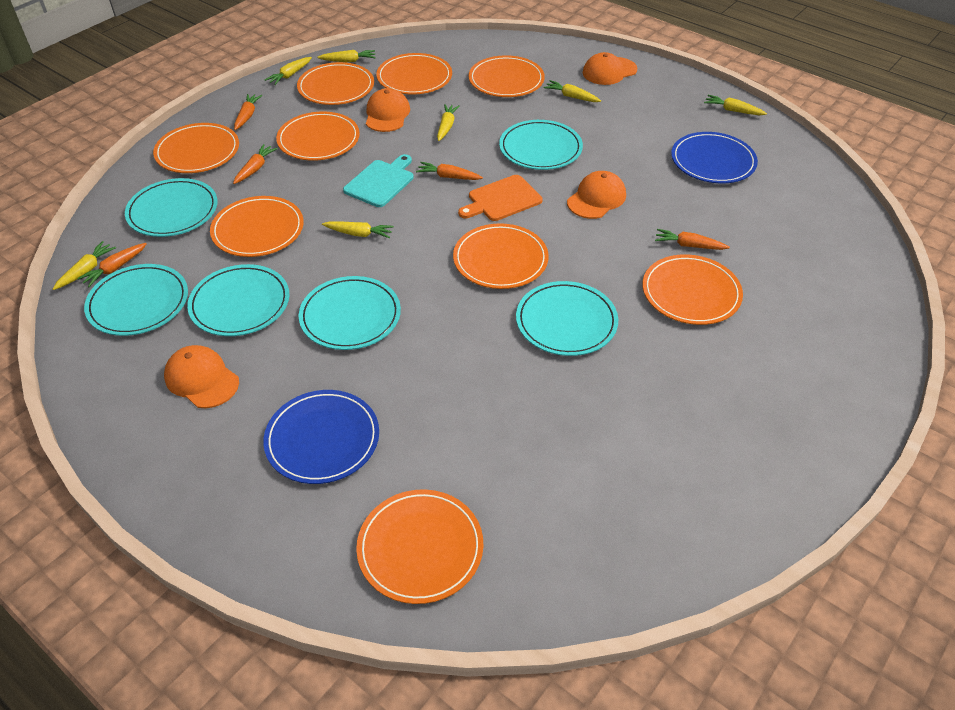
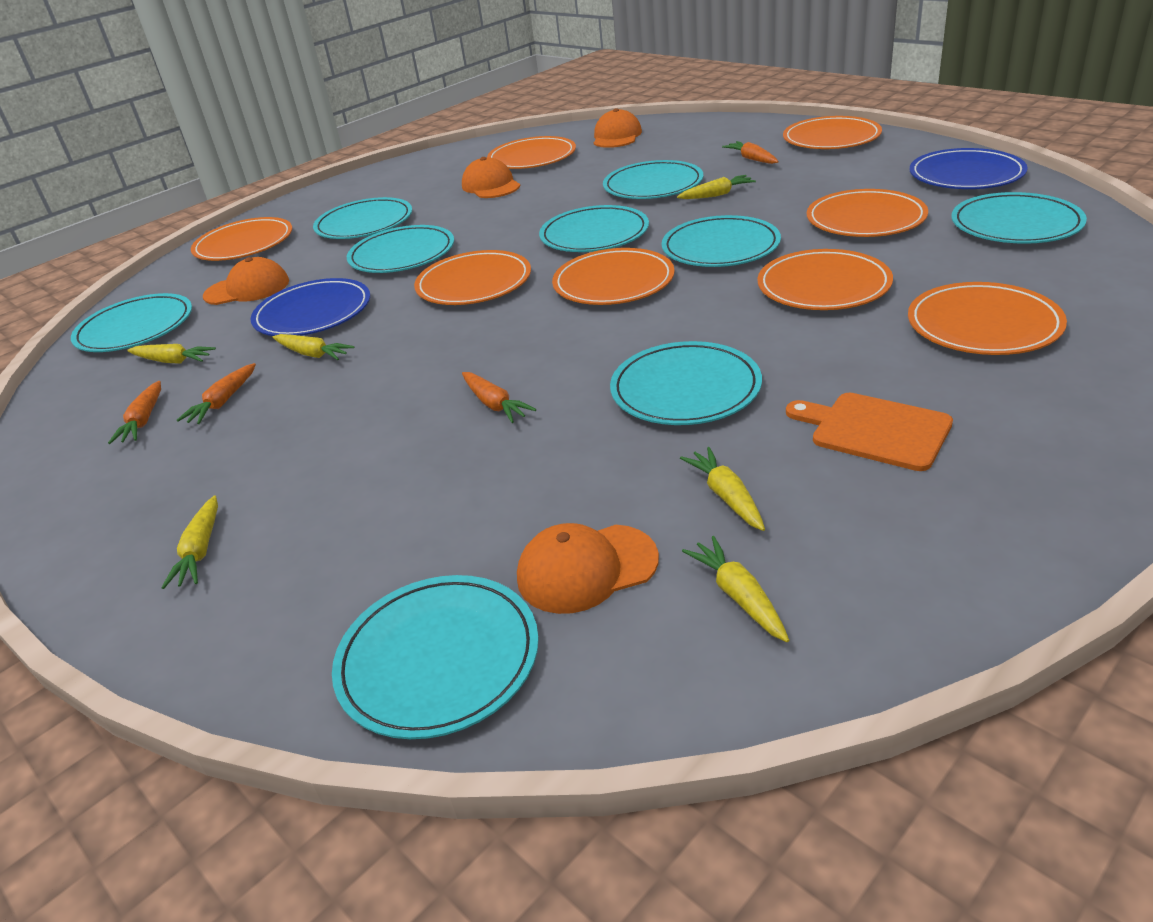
orange carrot: 5 -> 4
orange plate: 9 -> 8
turquoise cutting board: 1 -> 0
turquoise plate: 6 -> 9
yellow carrot: 7 -> 6

